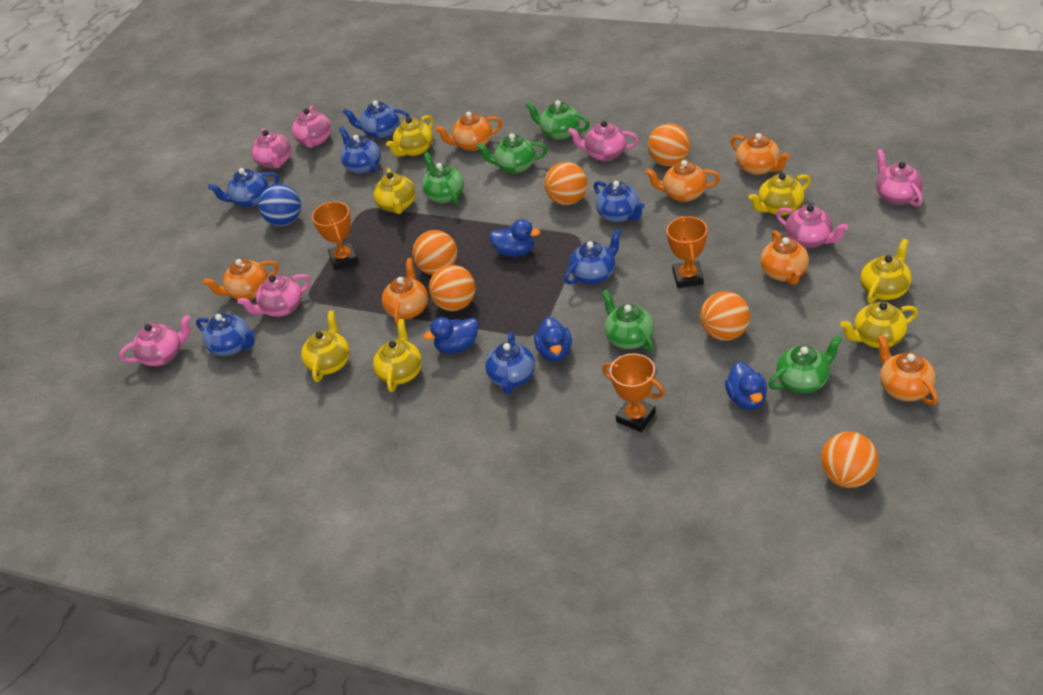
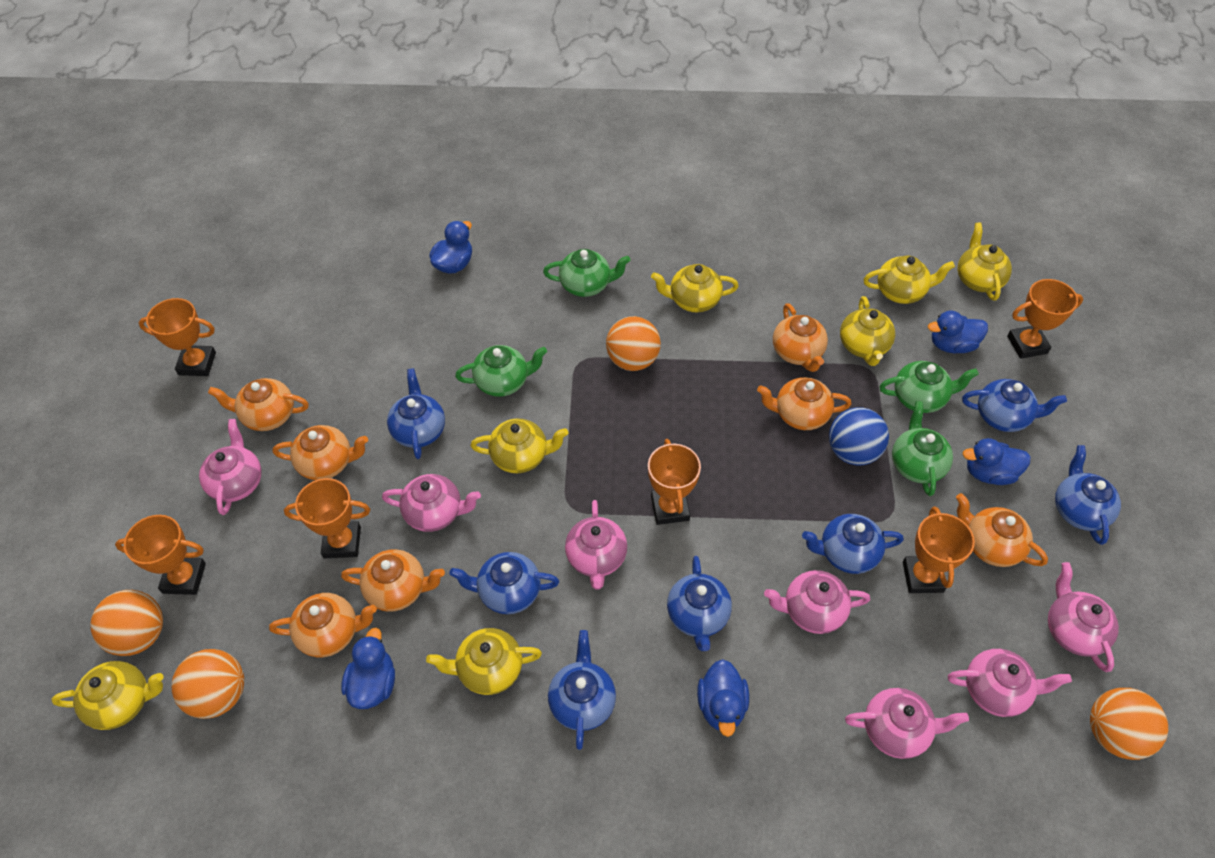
blue duck: 4 -> 5
green teapot: 5 -> 4
orange ball: 6 -> 4
orange trophy: 3 -> 6

